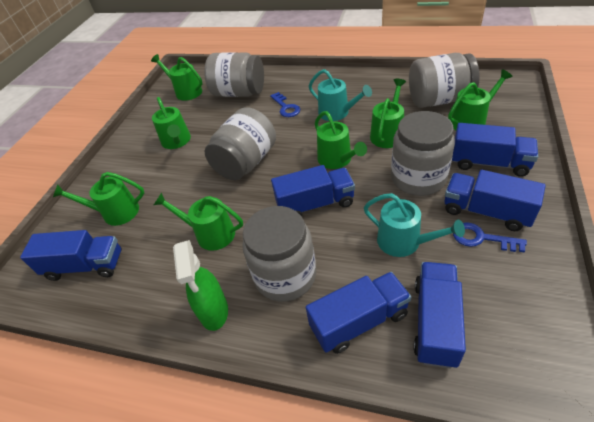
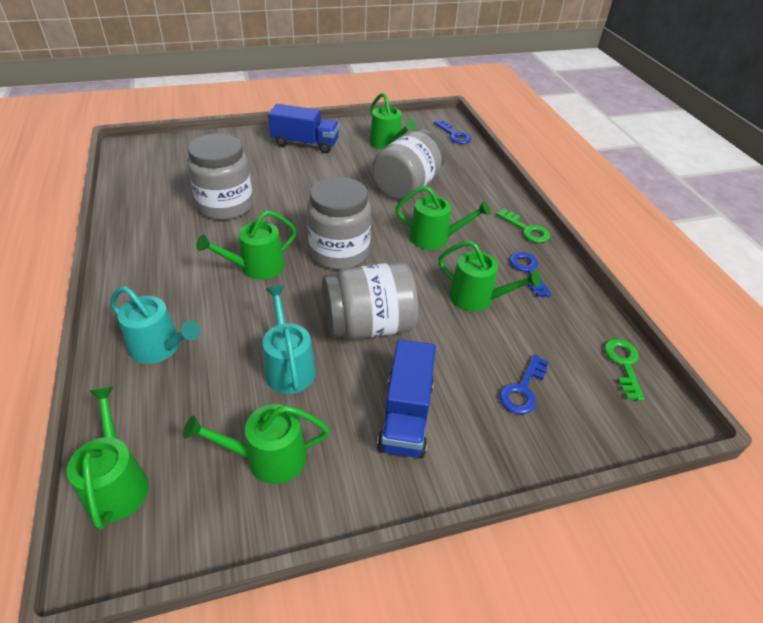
blue key: 2 -> 3
blue truck: 6 -> 2
green key: 0 -> 2
green spray bottle: 1 -> 0
green watering can: 7 -> 6
grey jar: 5 -> 4

